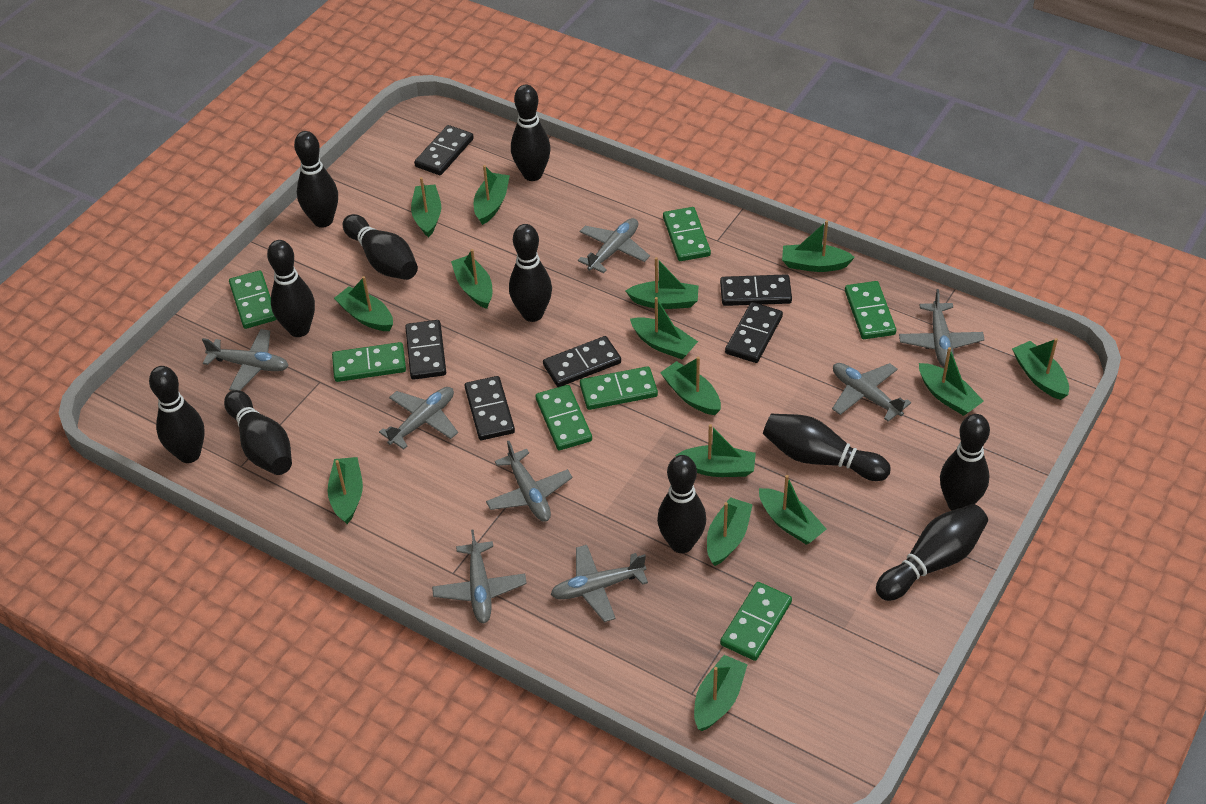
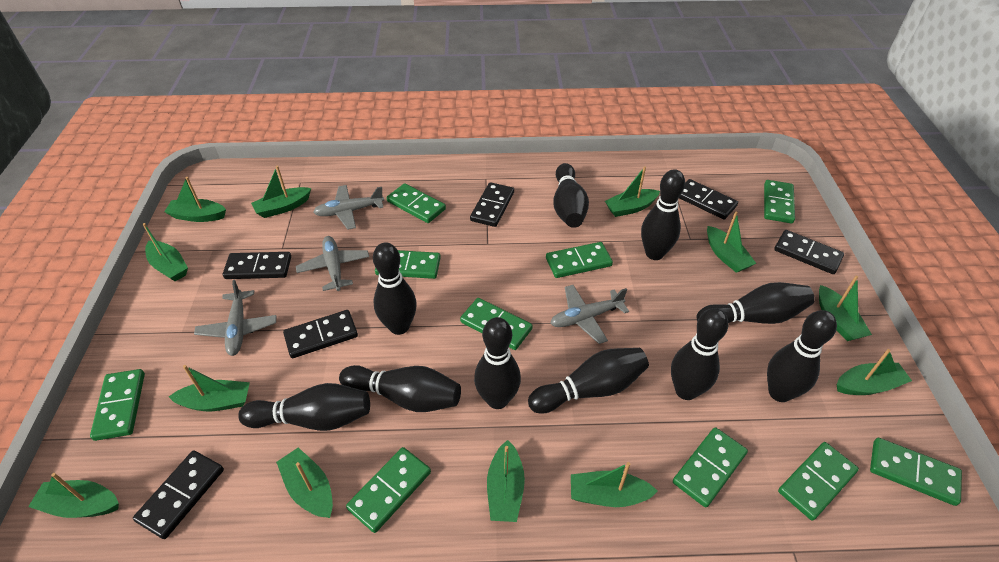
black bowling pin: 11 -> 10
green boat: 15 -> 12
green domino: 7 -> 10
grey plane: 8 -> 4

